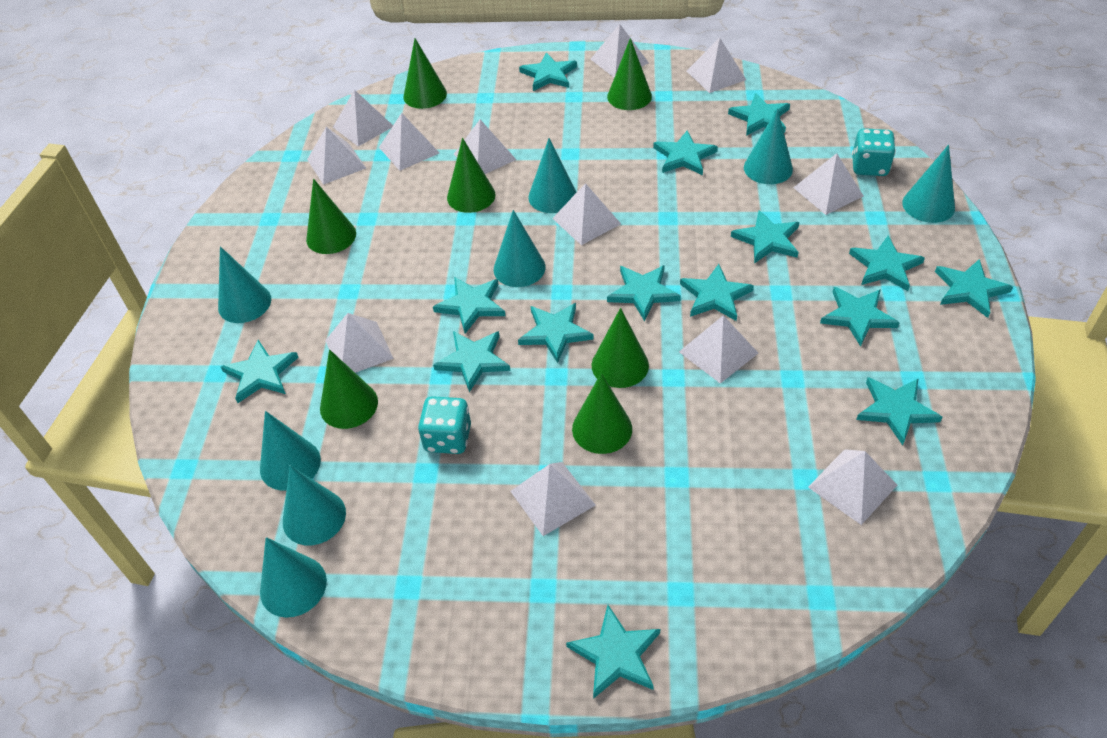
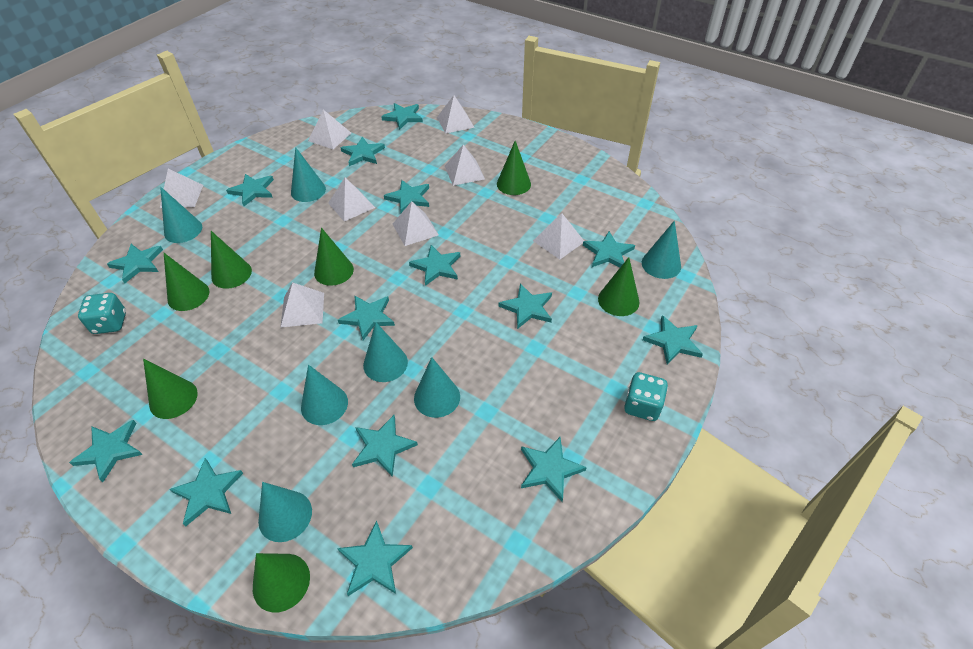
turquoise cone: 8 -> 7
white pyramid: 12 -> 8

